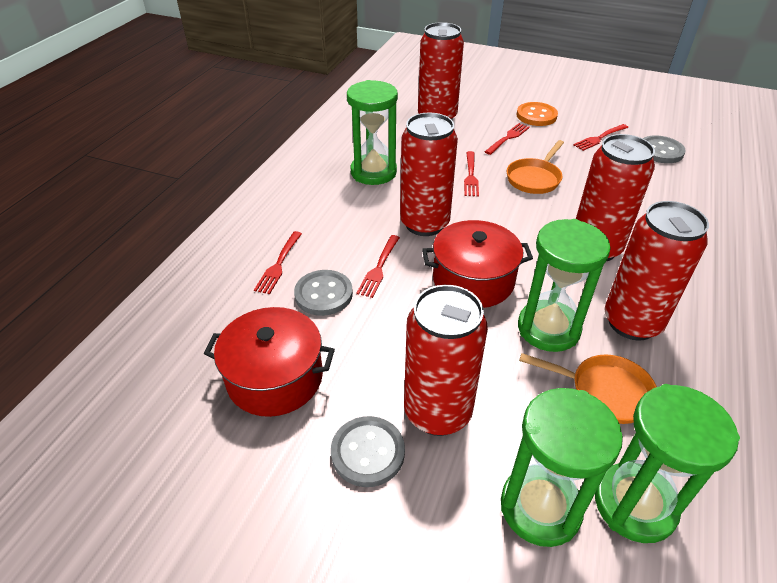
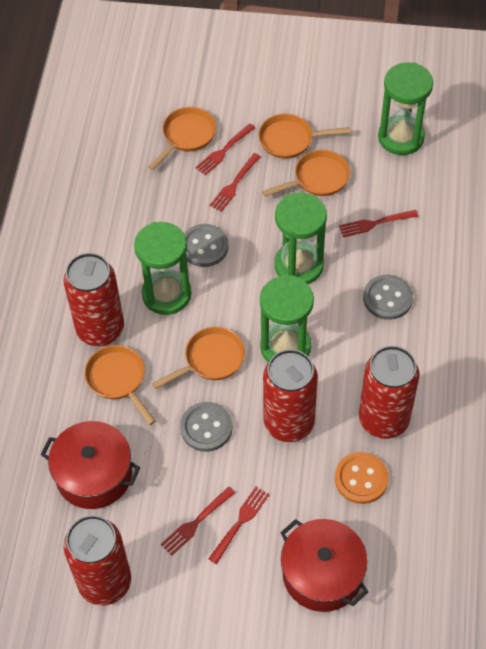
orange pan: 2 -> 5
red can: 5 -> 4

